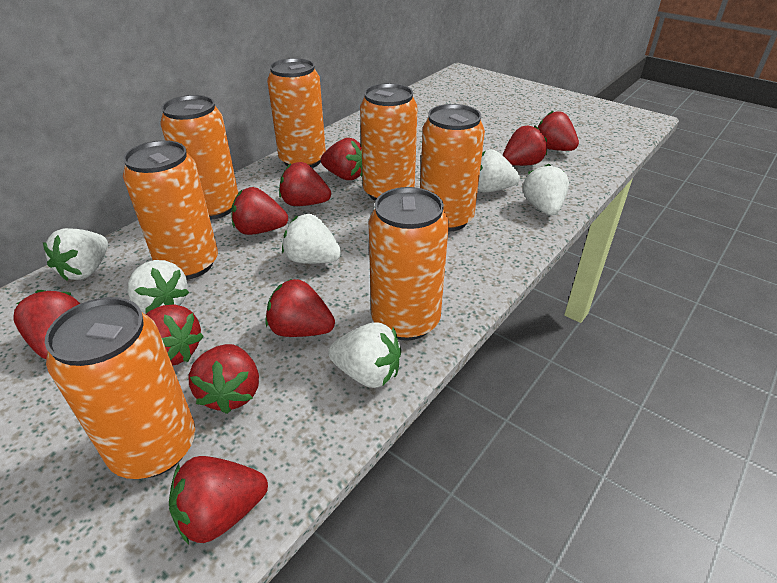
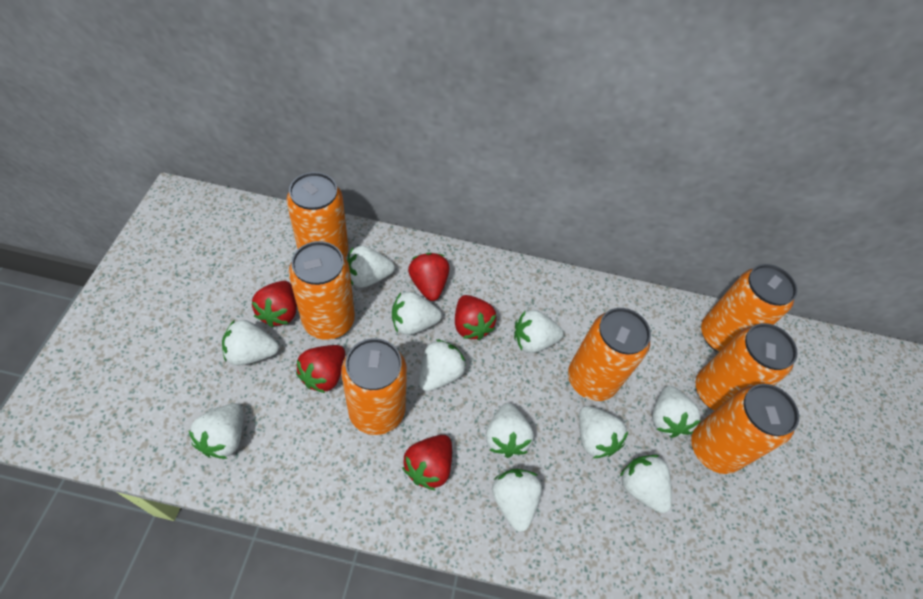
red strawberry: 10 -> 5
white strawberry: 6 -> 11

